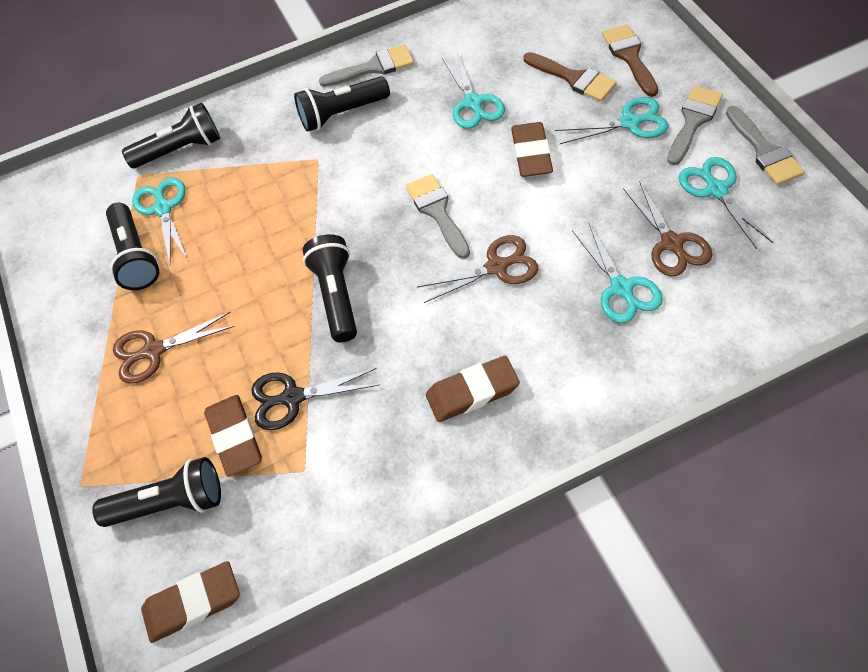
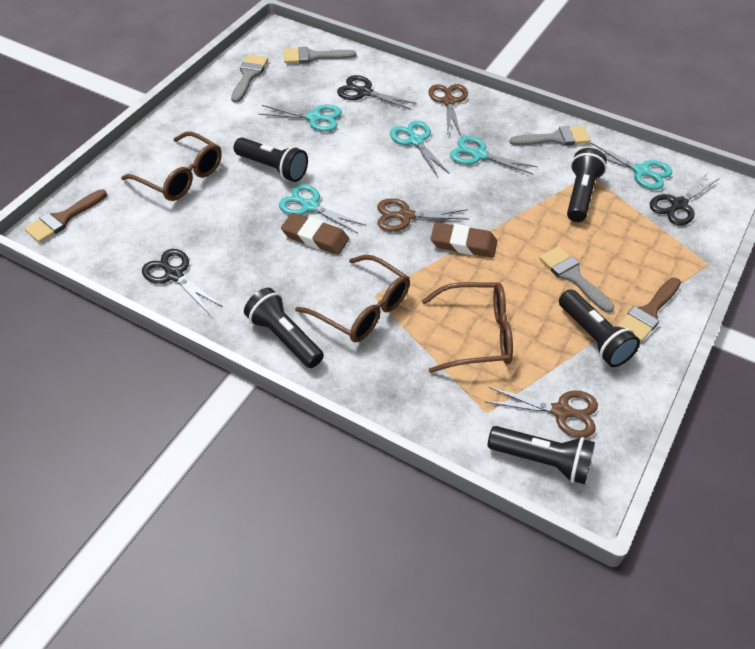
black scissors: 1 -> 3
brown eraser: 4 -> 2
brown glasses: 0 -> 3

